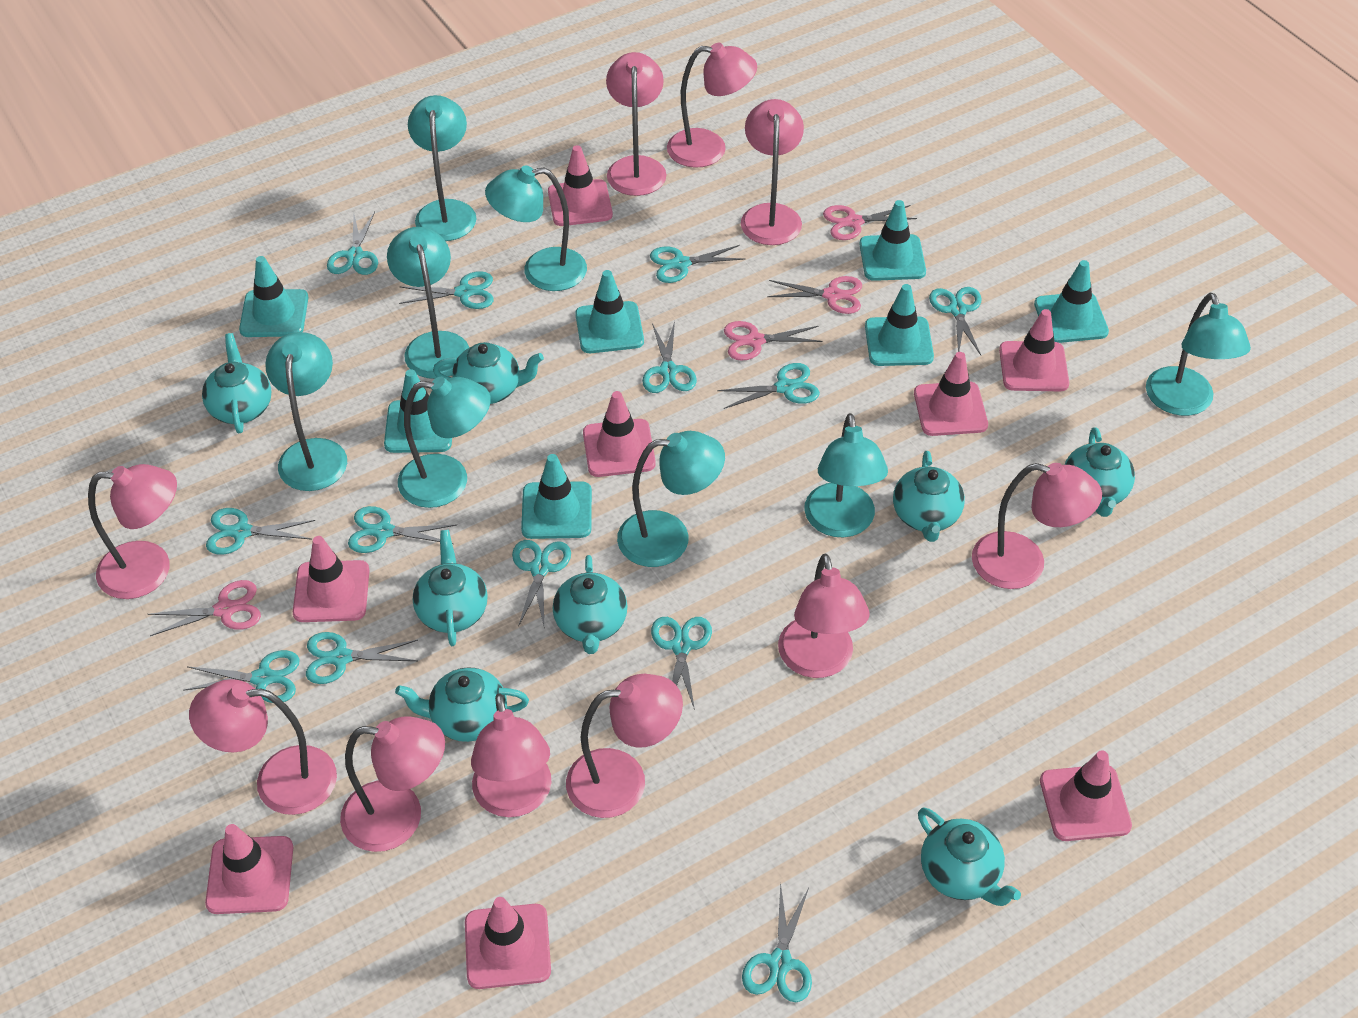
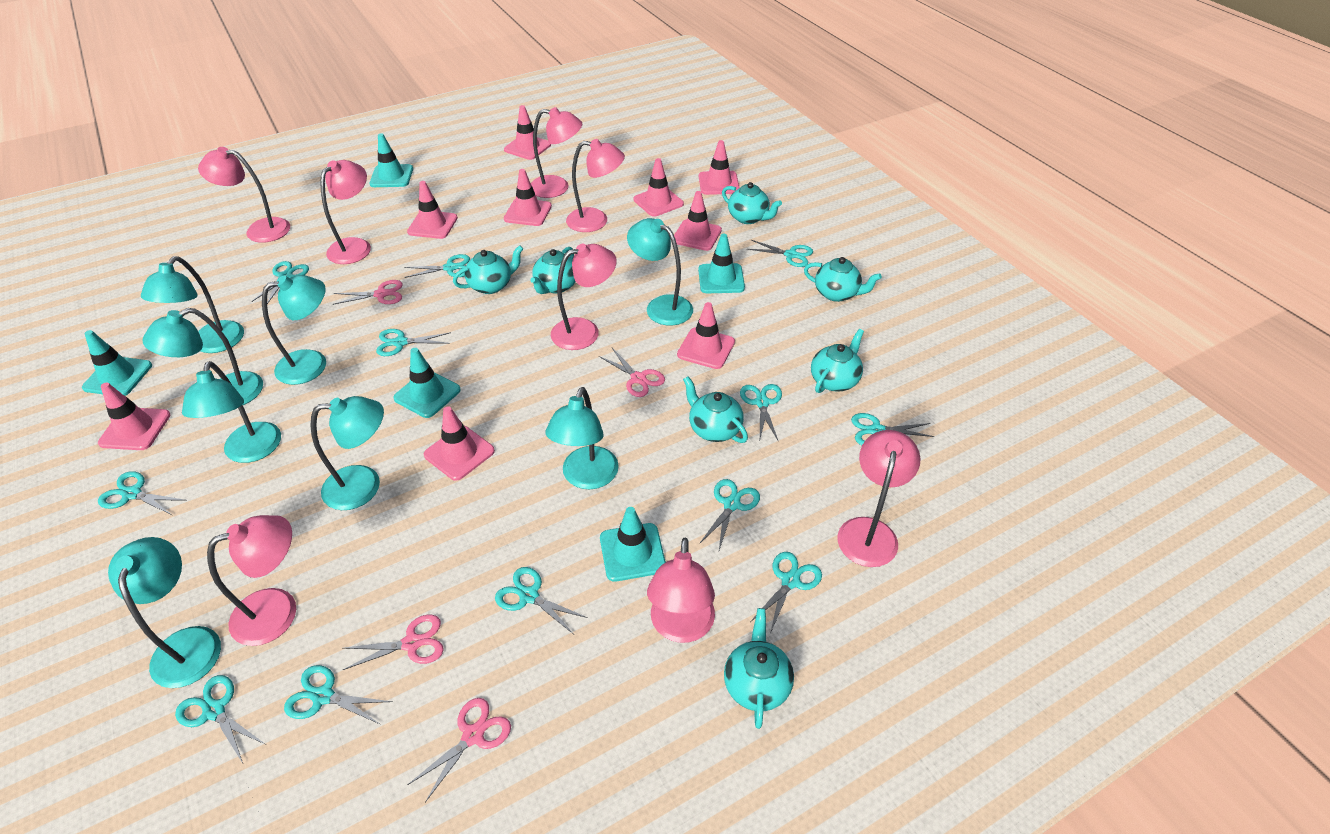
pink lamp: 10 -> 8
pink traffic cone: 8 -> 9
turquoise scissors: 13 -> 12
turquoise teapot: 8 -> 7
turquoise traffic cone: 7 -> 5

